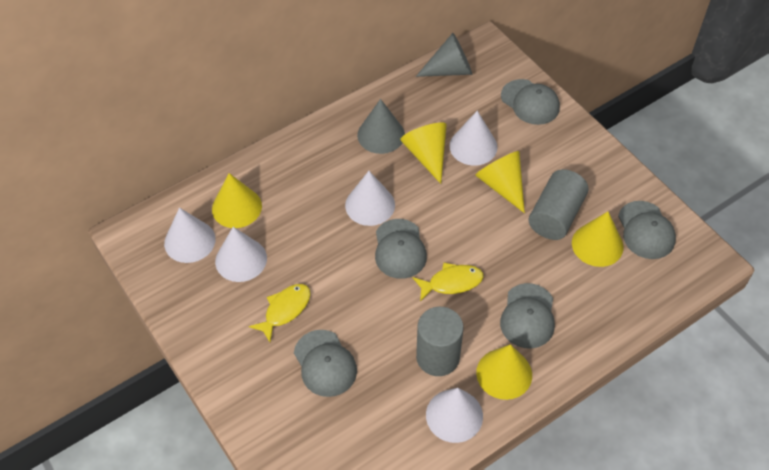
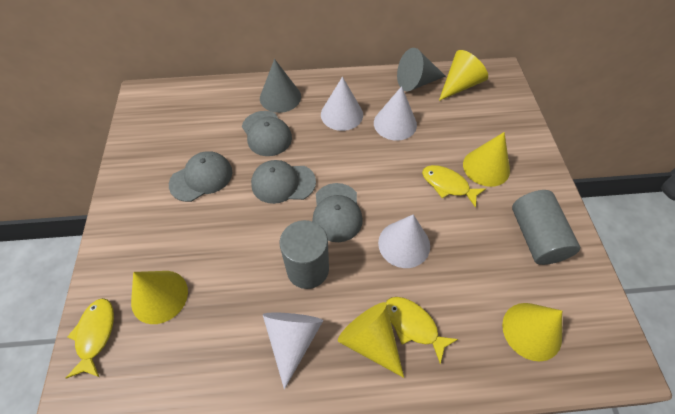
grey cap: 5 -> 4
white cone: 5 -> 4
yellow fish: 2 -> 3

